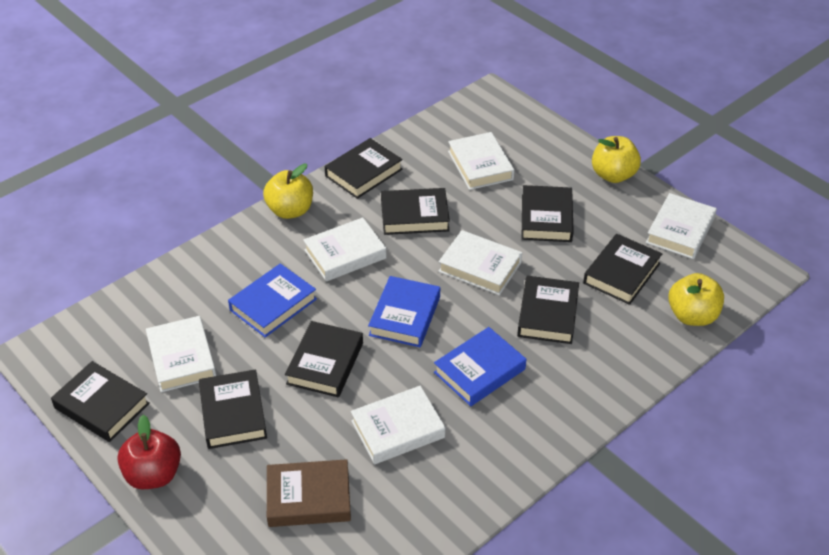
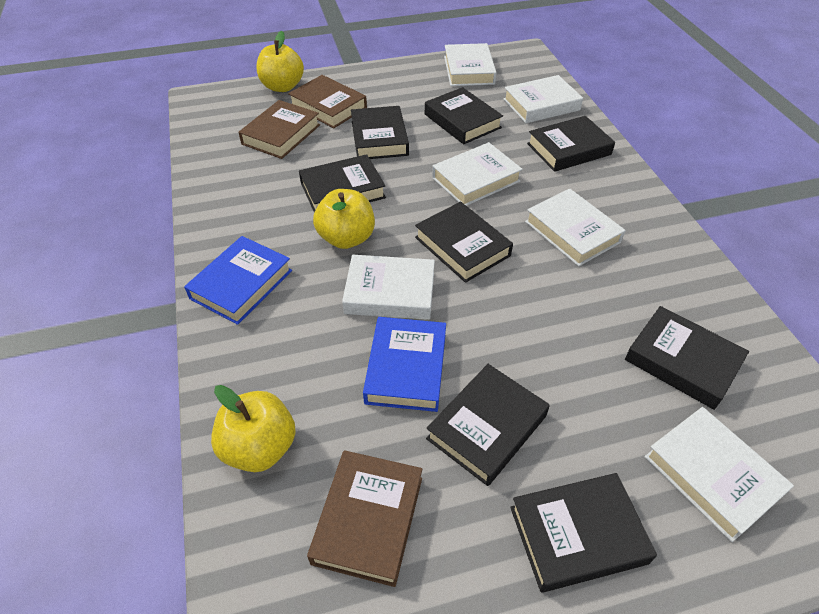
blue book: 3 -> 2
brown book: 1 -> 3
red apple: 1 -> 0

